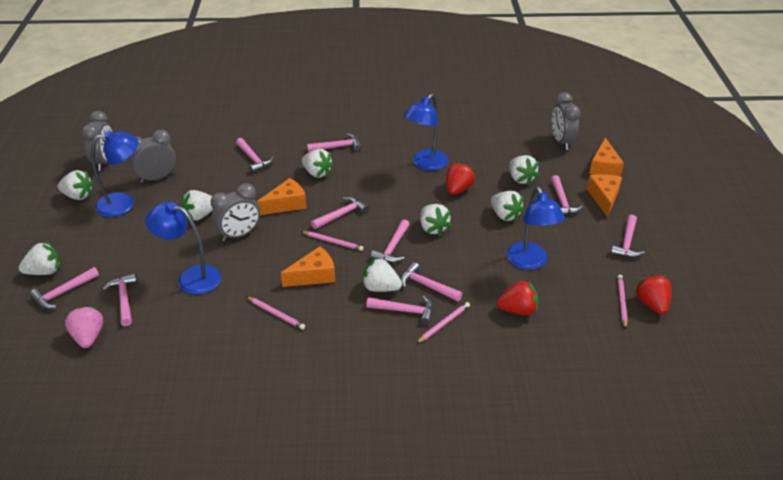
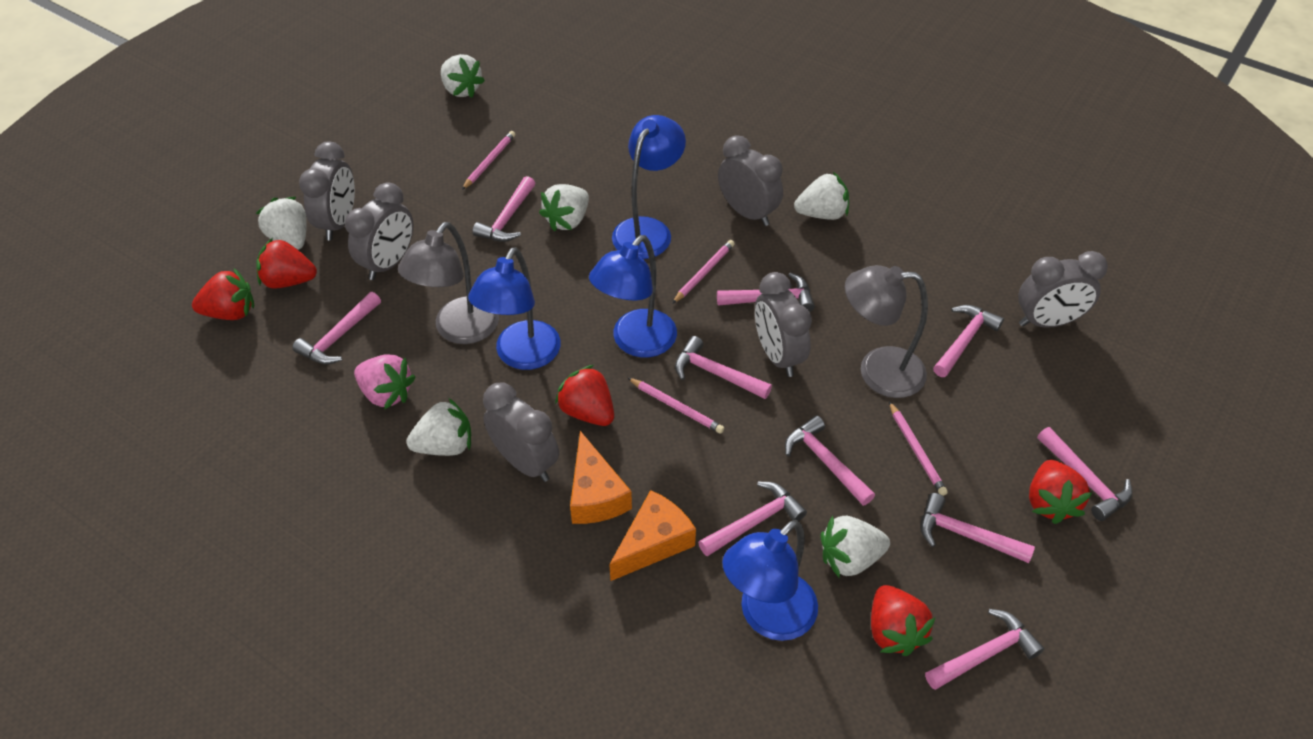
grey clock: 4 -> 6
grey lamp: 0 -> 2
orange cheese: 4 -> 2
red strawberry: 3 -> 5
white strawberry: 8 -> 6

